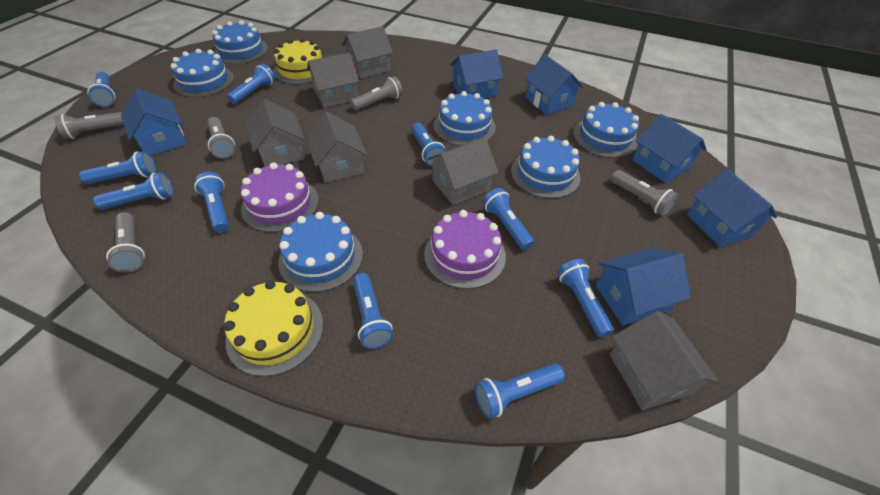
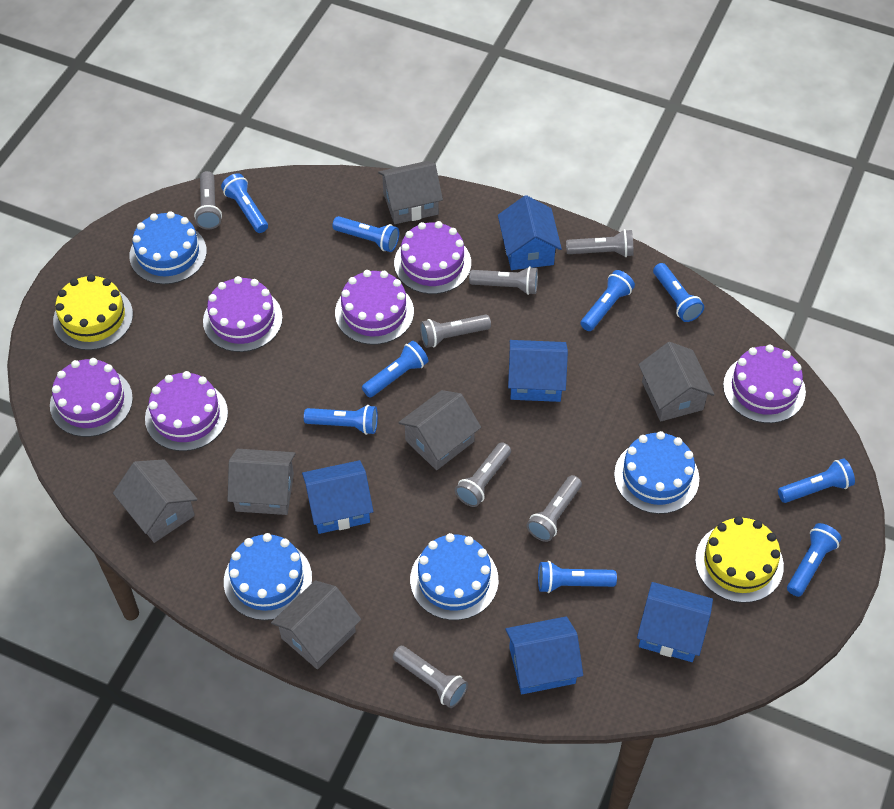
blue cake: 6 -> 4
blue flashlight: 10 -> 9
blue house: 6 -> 5
grey flashlight: 5 -> 7
purple cake: 2 -> 6

